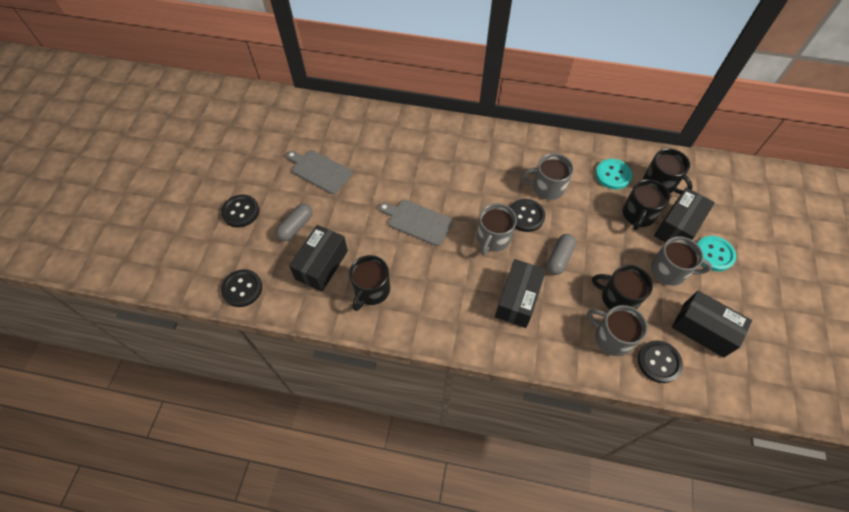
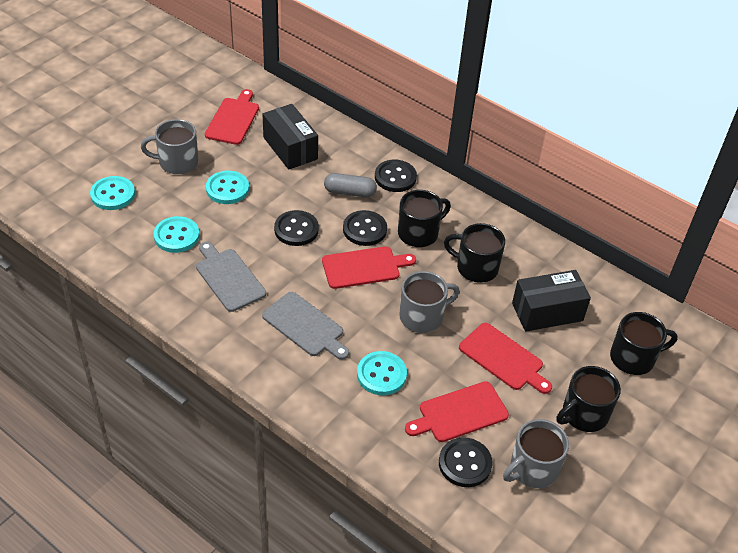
black box: 4 -> 2
grey capsule: 2 -> 1
grey mug: 4 -> 3
red cutting board: 0 -> 4
turquoise button: 2 -> 4

